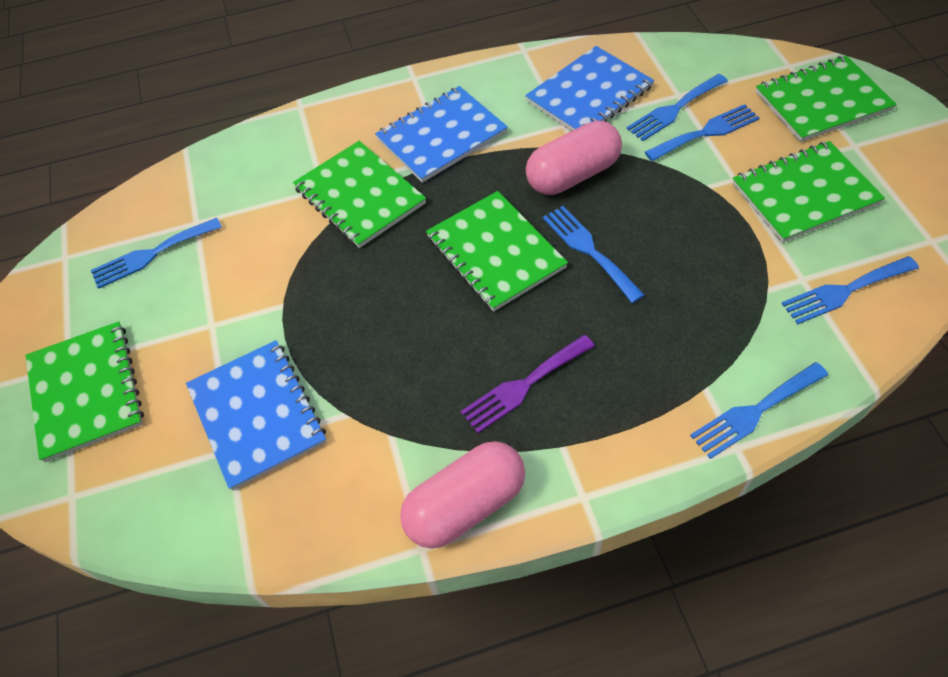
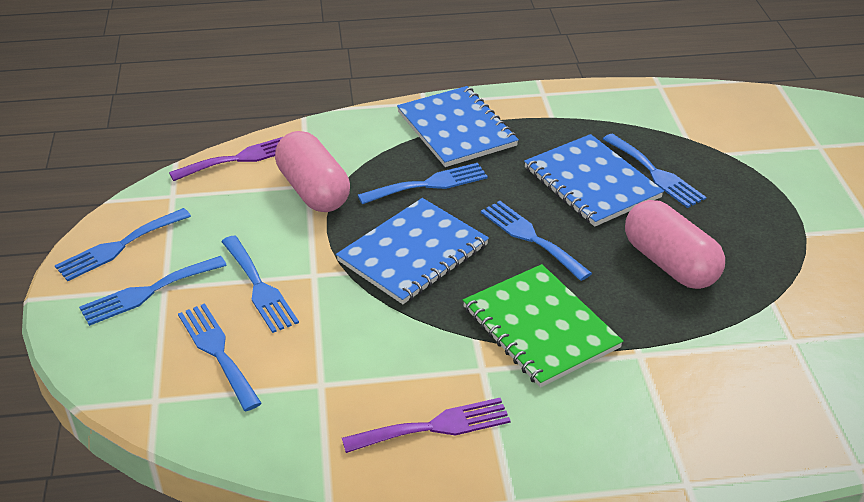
blue fork: 6 -> 7
green notebook: 5 -> 1
purple fork: 1 -> 2

